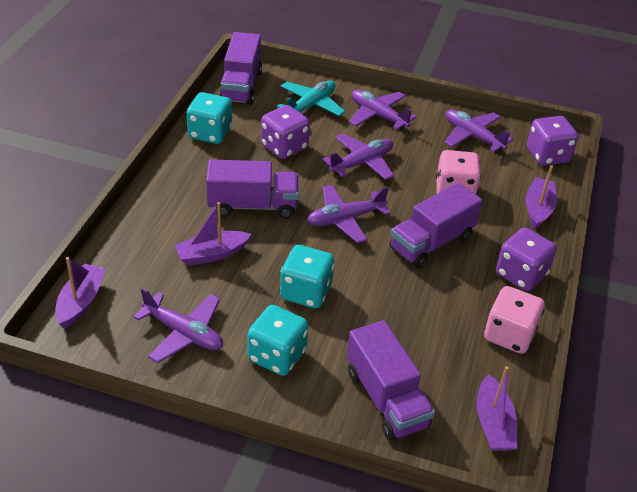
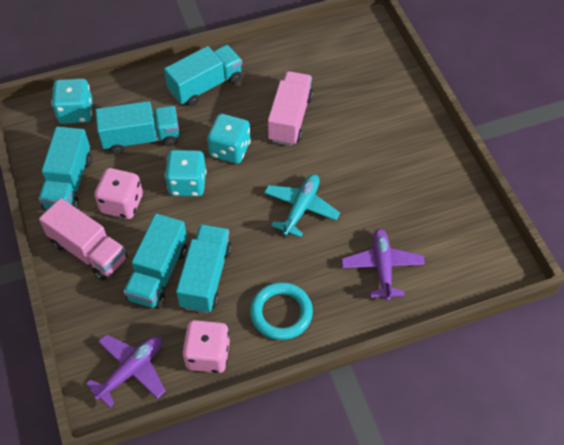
pink truck: 0 -> 2
purple boat: 4 -> 0
purple dice: 3 -> 0
purple plane: 5 -> 2
purple truck: 4 -> 0
turquoise ring: 0 -> 1
turquoise truck: 0 -> 5

